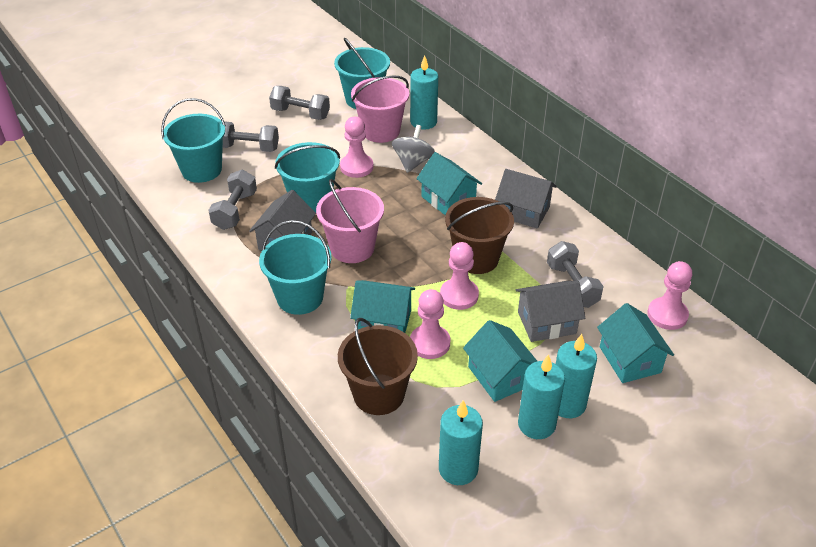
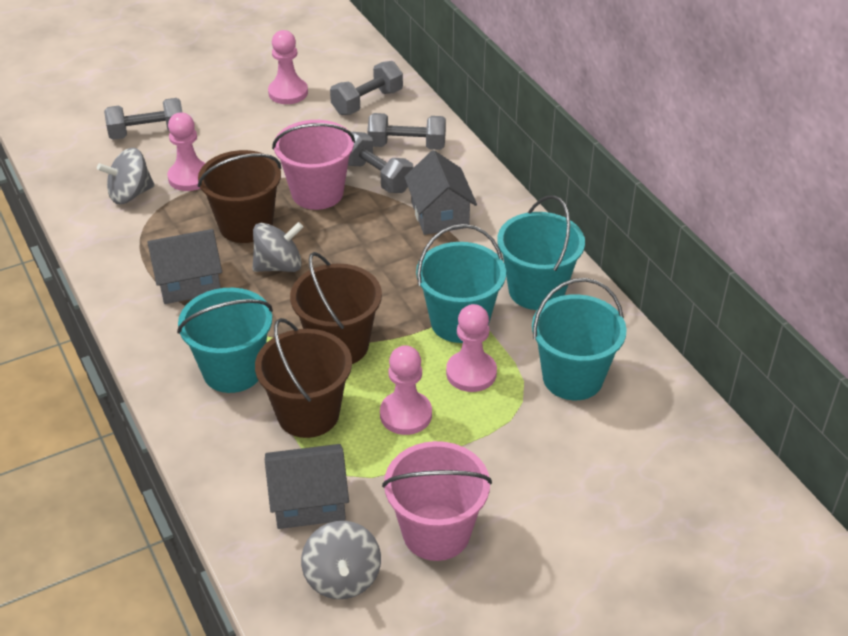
brown bucket: 2 -> 3
grey spinning top: 1 -> 3
turquoise candle: 4 -> 0
turquoise house: 4 -> 0

